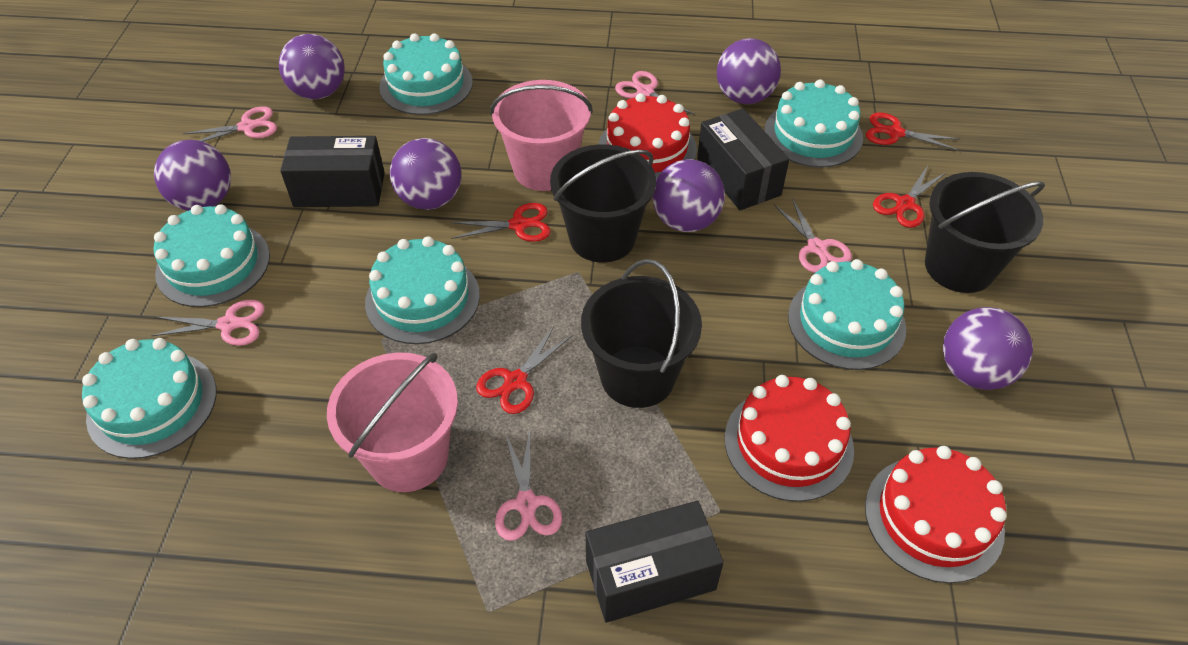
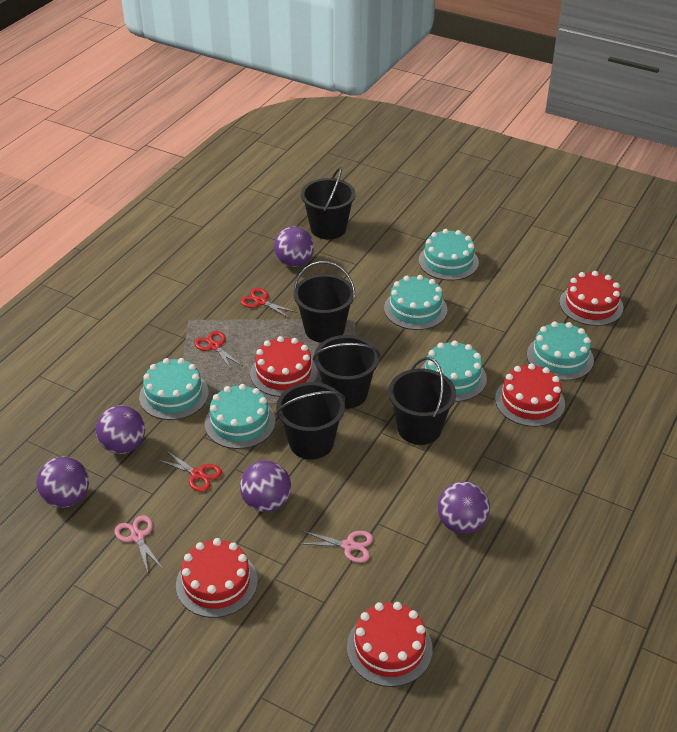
black box: 3 -> 0
black bucket: 3 -> 5
pink bucket: 2 -> 0
pink scissors: 5 -> 2
purple ball: 6 -> 5
red cake: 3 -> 5
red scissors: 4 -> 3

